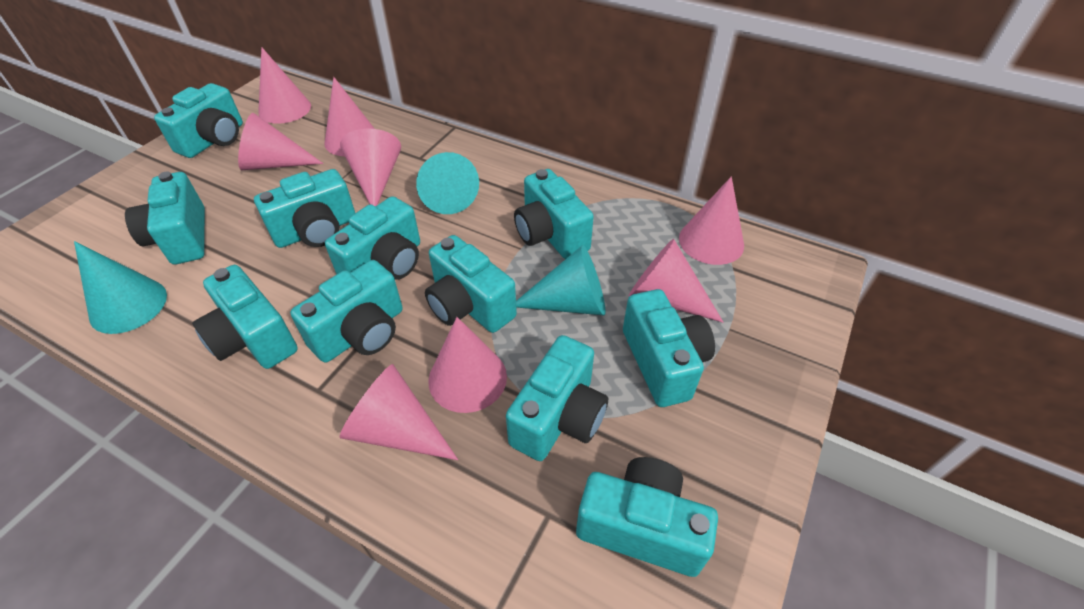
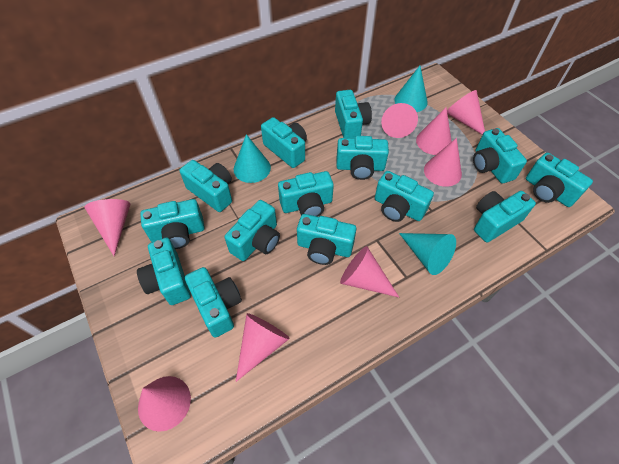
turquoise camera: 11 -> 14

